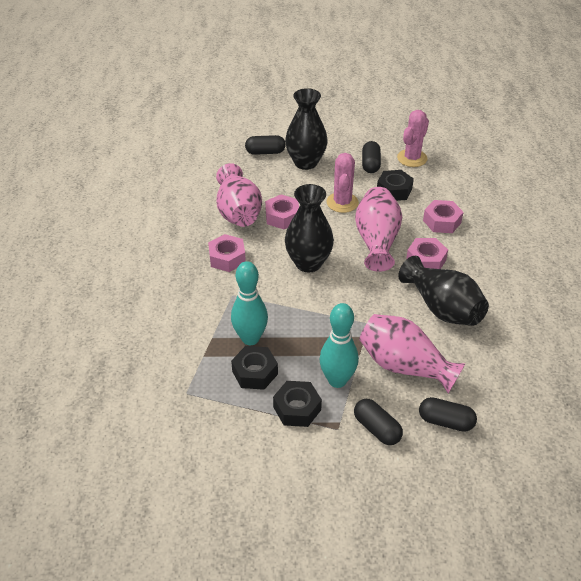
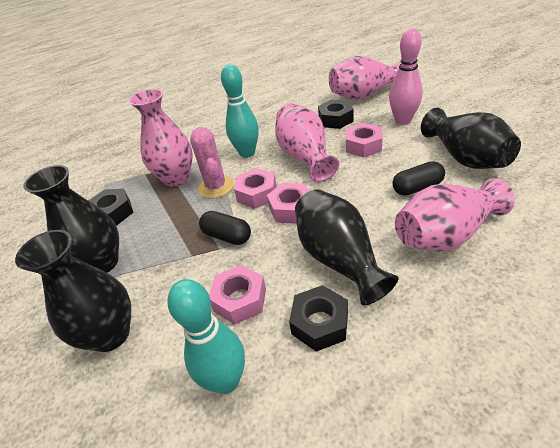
black capsule: 4 -> 2
black vase: 3 -> 4
pink bowling pin: 0 -> 1
pink cactus: 2 -> 1
pink vase: 3 -> 4

